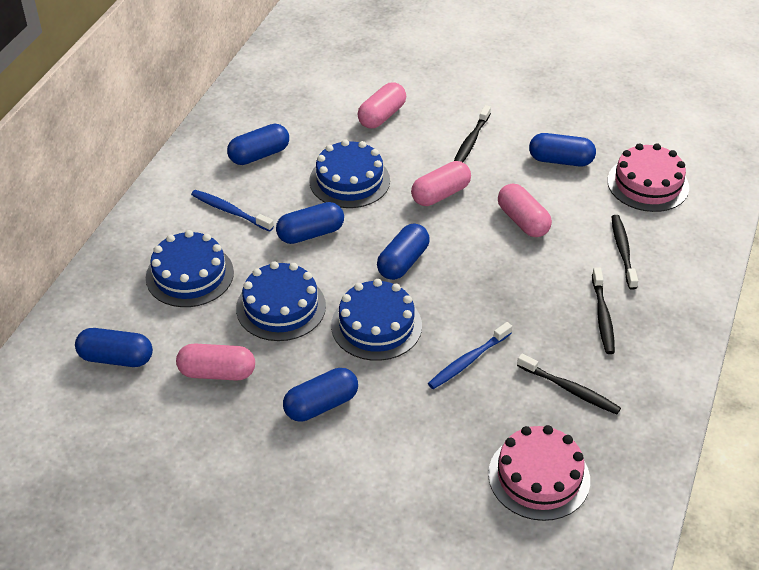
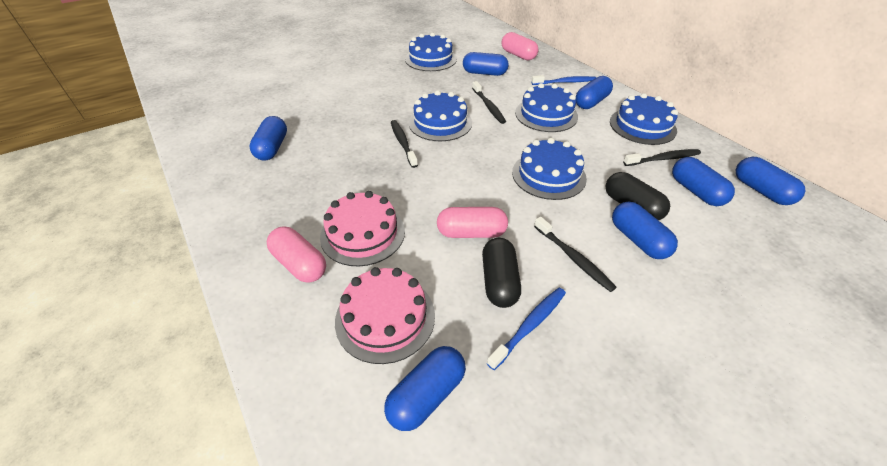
black capsule: 0 -> 2
blue cake: 4 -> 5
blue capsule: 6 -> 7
pink capsule: 4 -> 3

